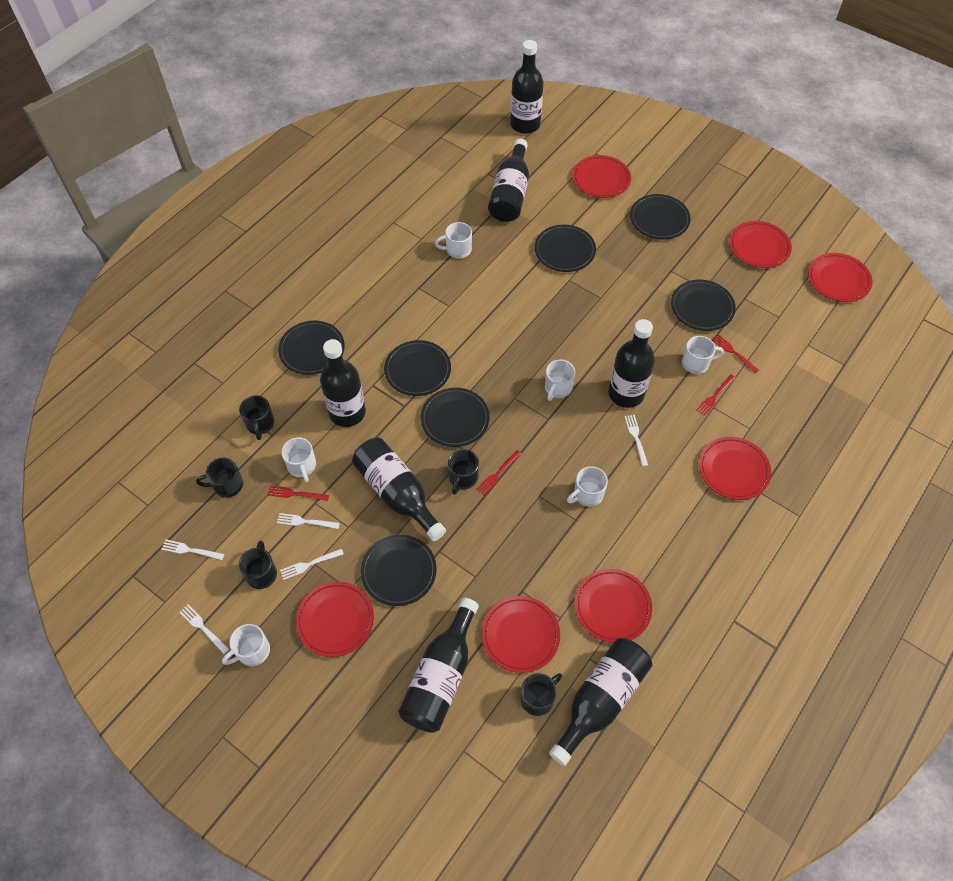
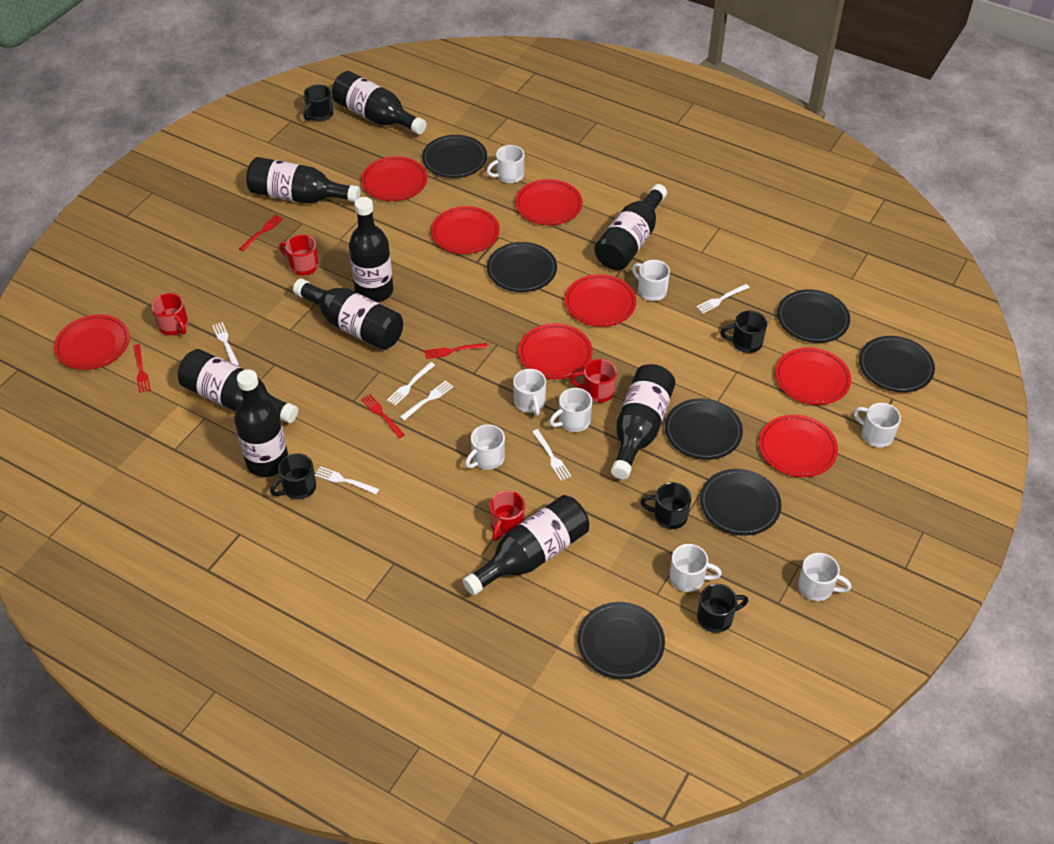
black bottle: 7 -> 9
red mug: 0 -> 4
red plate: 7 -> 8
white fork: 5 -> 6
white mug: 6 -> 8

